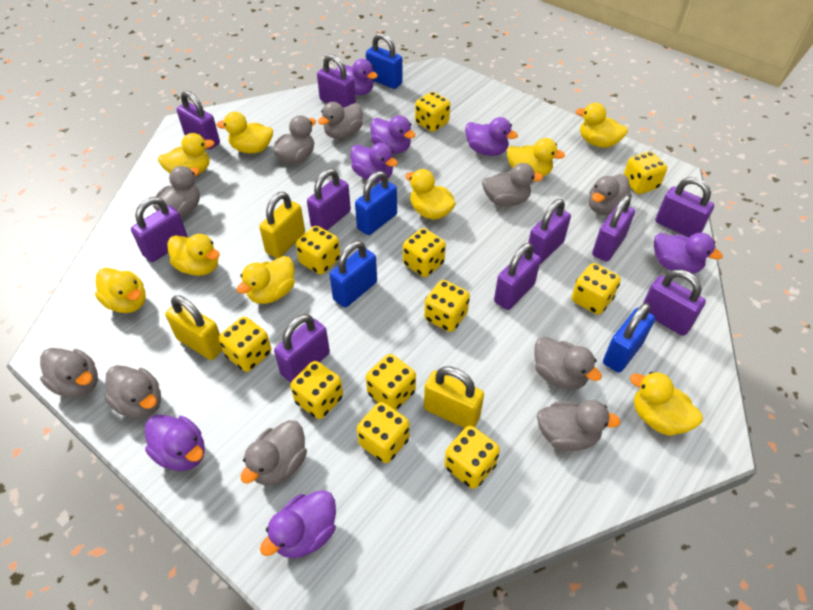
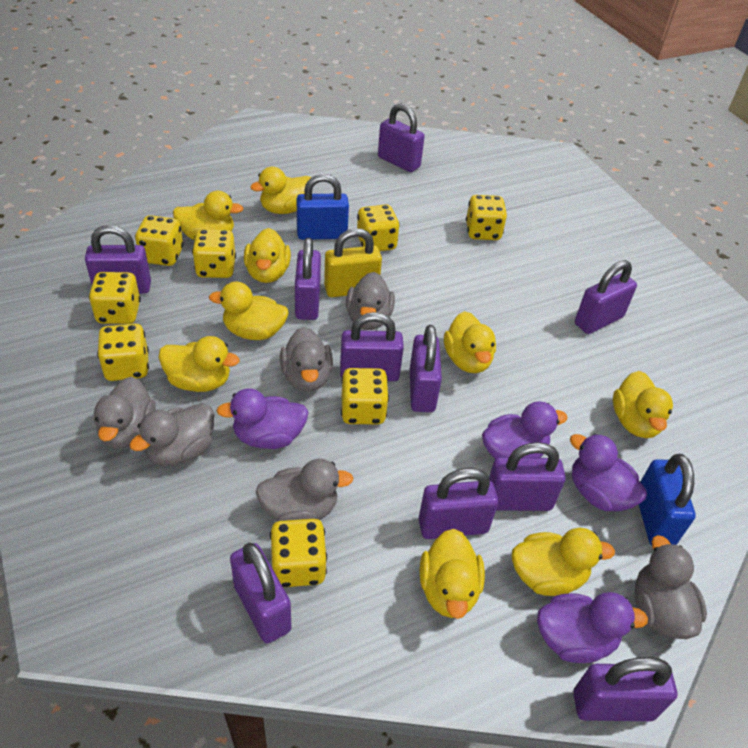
blue padlock: 4 -> 2
grey duck: 10 -> 6
purple duck: 7 -> 4
yellow dice: 11 -> 8
yellow padlock: 3 -> 1

